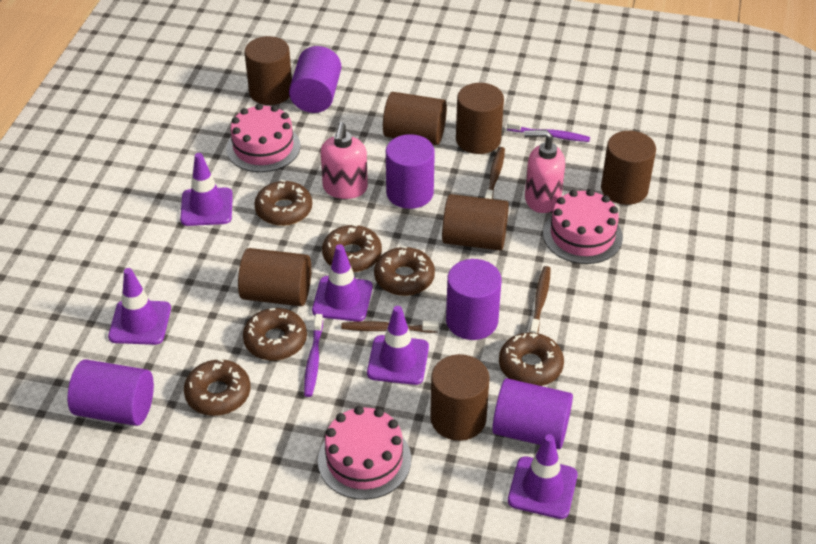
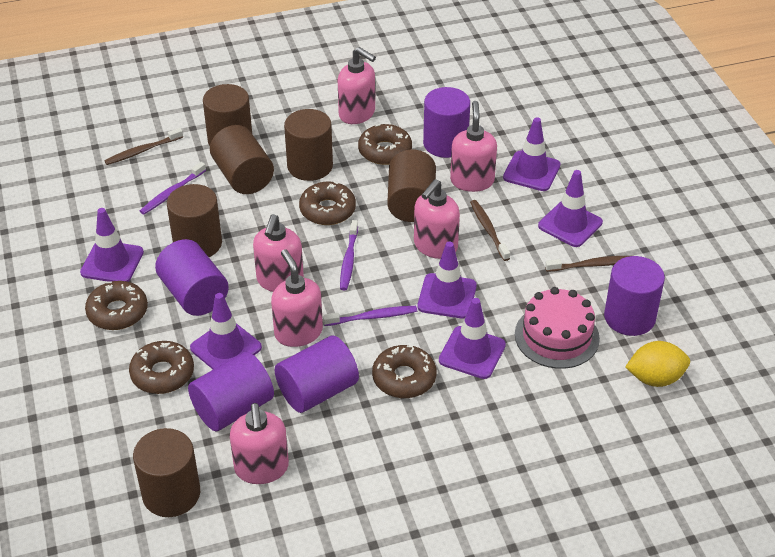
brown cylinder: 7 -> 6
brown donut: 6 -> 5
pink cake: 3 -> 1
pink soap dispenser: 2 -> 6
purple toothbrush: 2 -> 3
purple traffic cone: 5 -> 6
yellow lemon: 0 -> 1

